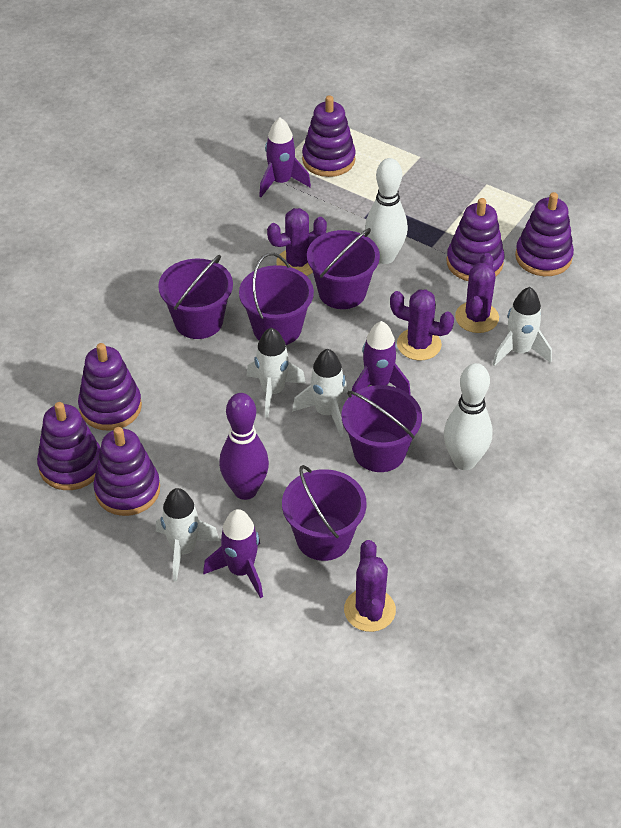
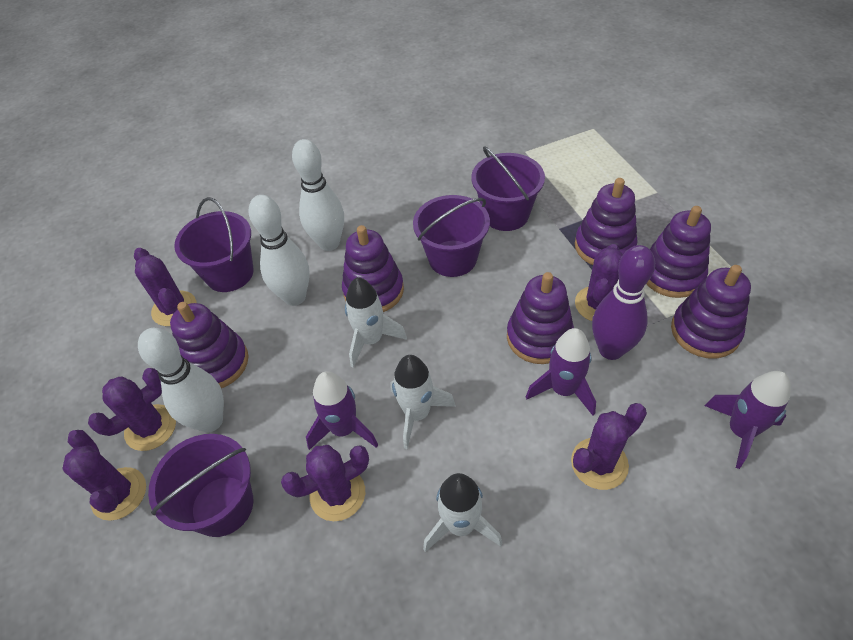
purple bucket: 5 -> 4
purple cactus: 4 -> 6
white bowling pin: 2 -> 3
white rocket: 4 -> 3

